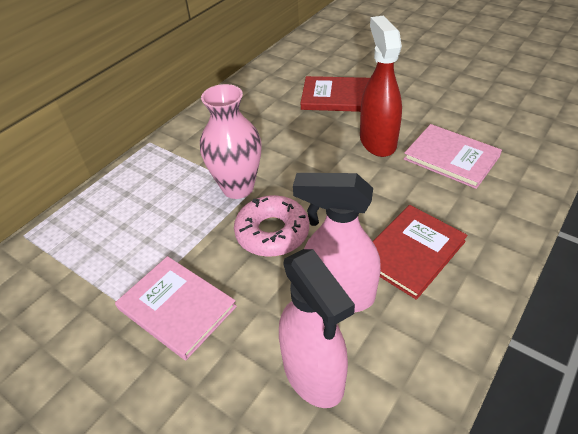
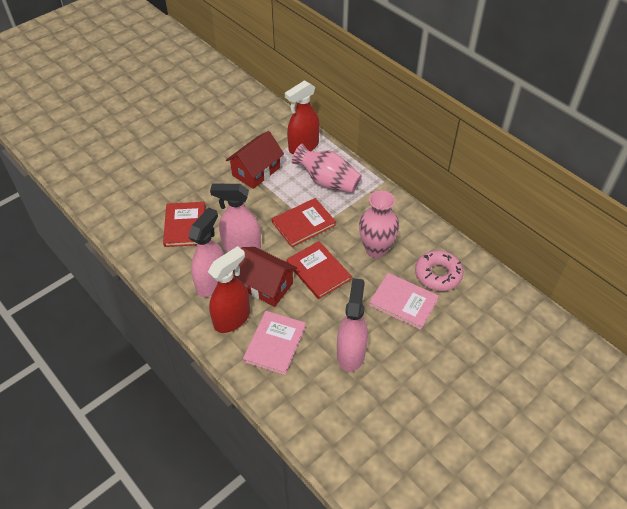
pink spray bottle: 2 -> 3
pink vase: 1 -> 2
red book: 2 -> 3
red house: 0 -> 2
red spray bottle: 1 -> 2

